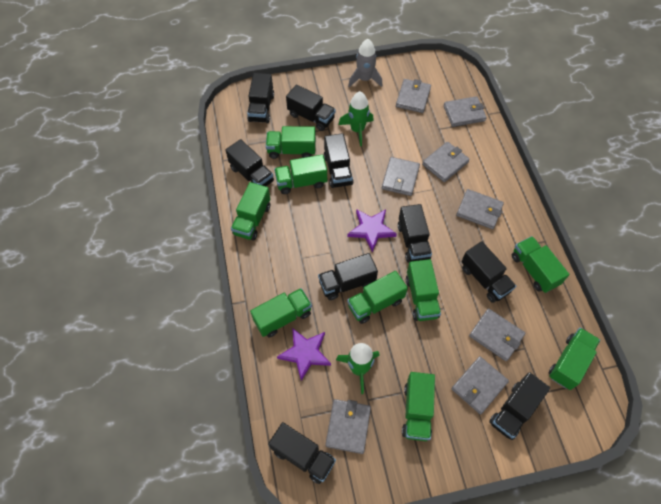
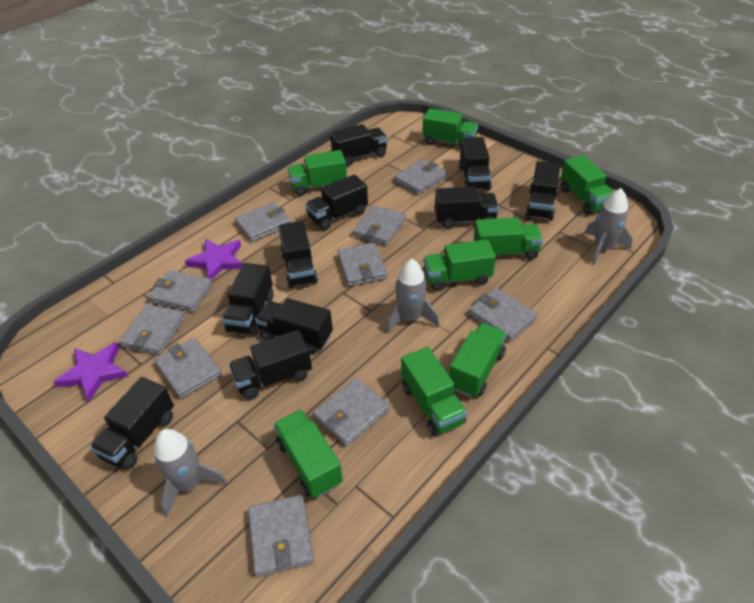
black truck: 9 -> 10
green rocket: 2 -> 0
green truck: 9 -> 8
grey rocket: 1 -> 3
grey wallet: 8 -> 10

